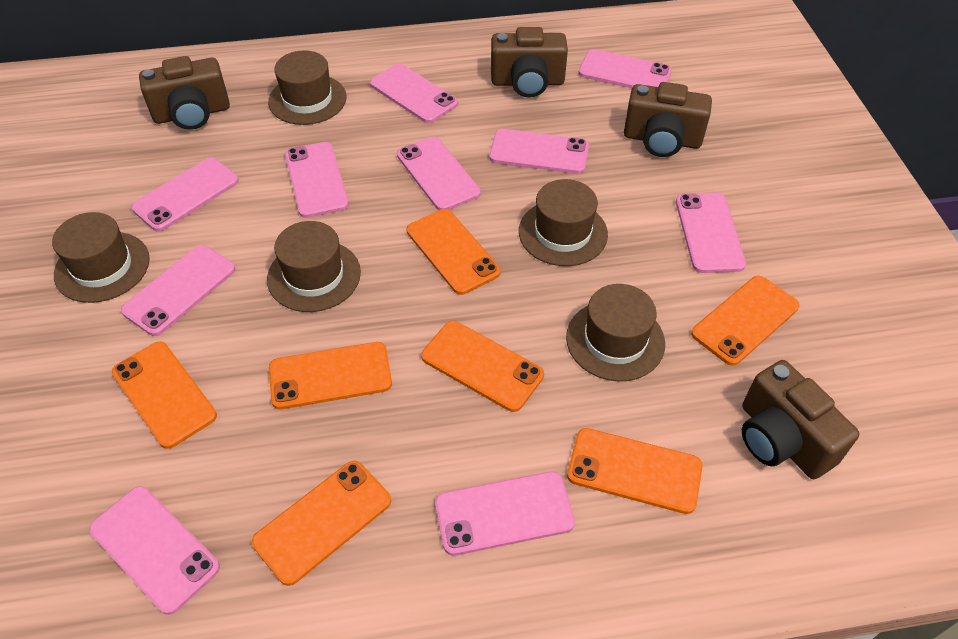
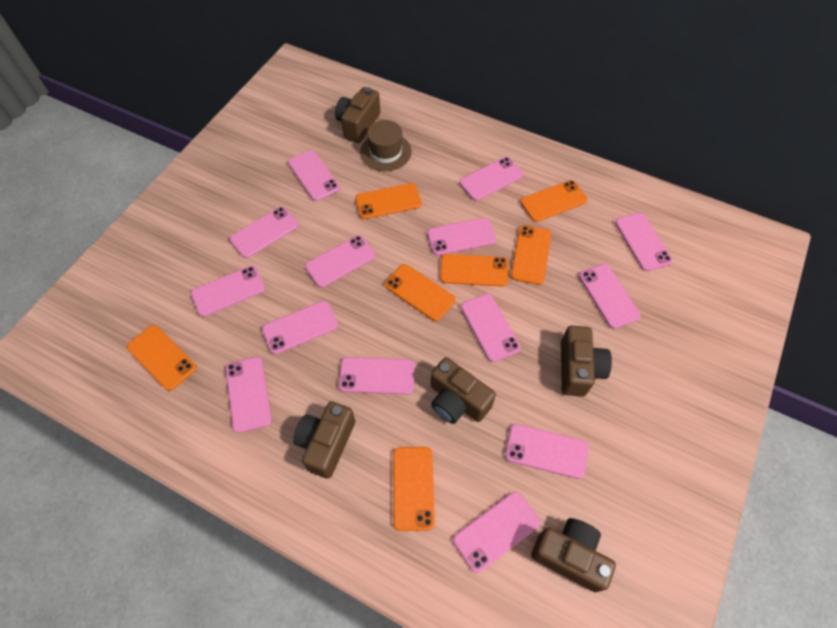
brown camera: 4 -> 5
brown hat: 5 -> 1
pink phone: 10 -> 14

